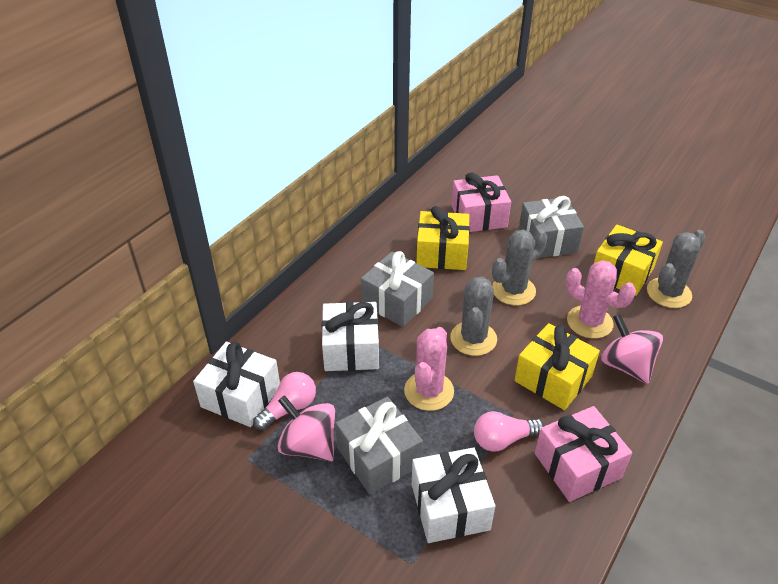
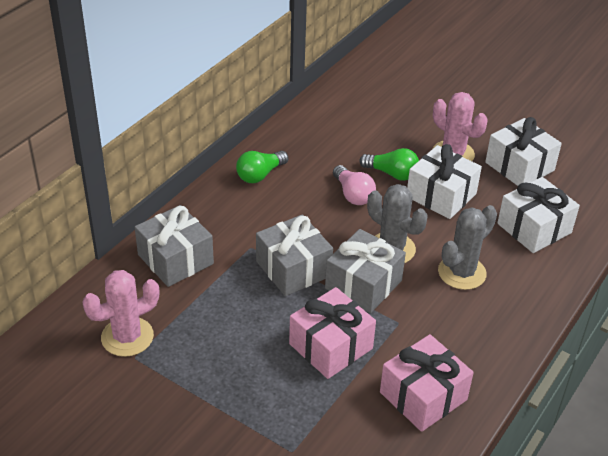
green light bulb: 0 -> 2
grey cactus: 3 -> 2
pink light bulb: 2 -> 1
pink spinning top: 2 -> 0
yellow gift: 3 -> 0

